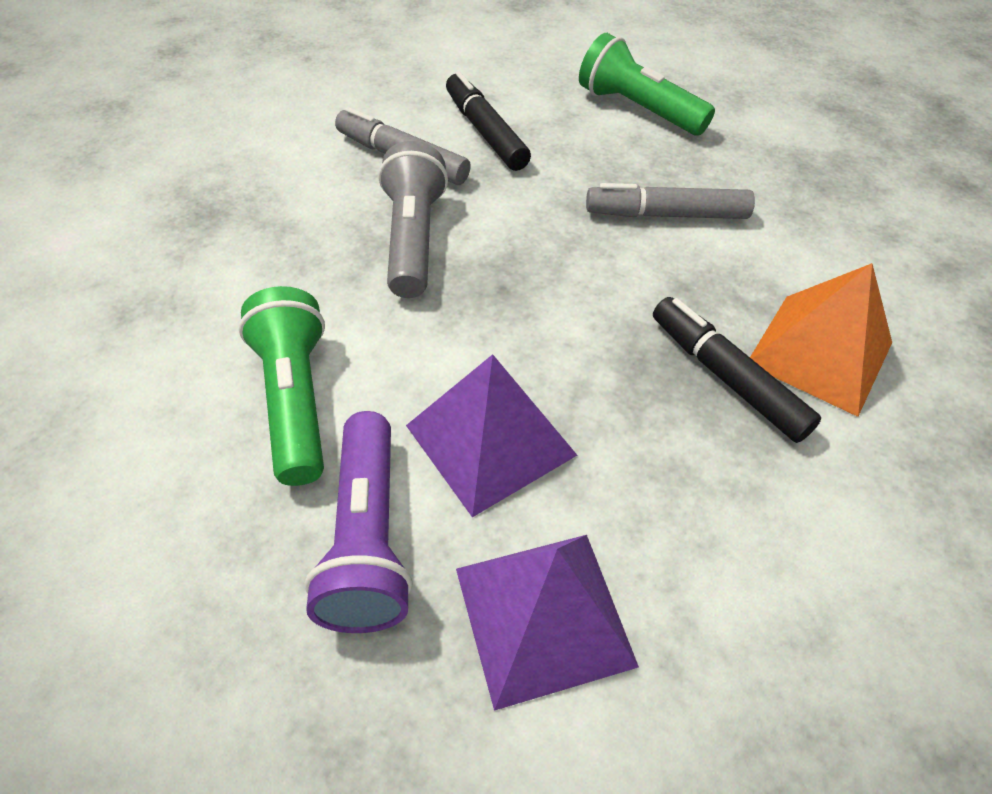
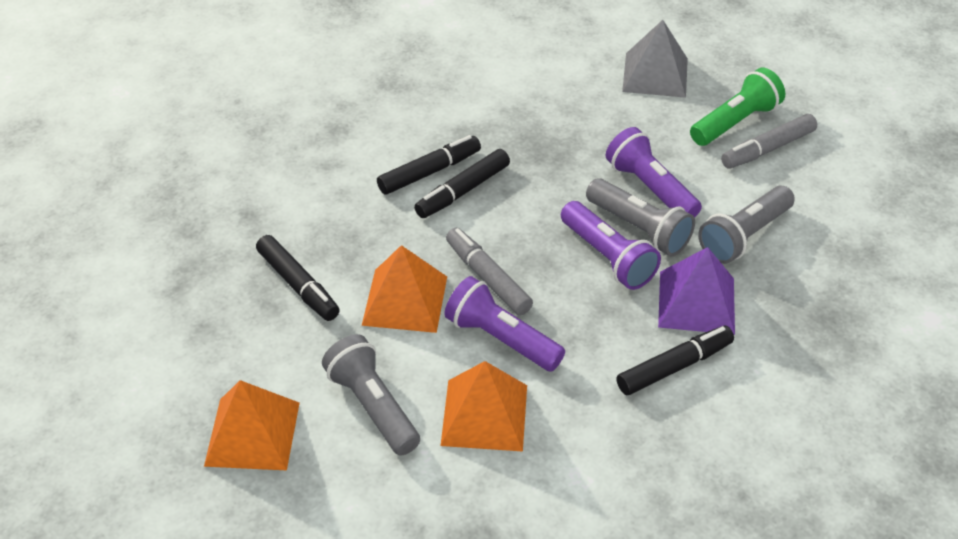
black marker: 2 -> 4
green flashlight: 2 -> 1
grey flashlight: 1 -> 3
grey pyramid: 0 -> 1
orange pyramid: 1 -> 3
purple flashlight: 1 -> 3
purple pyramid: 2 -> 1

